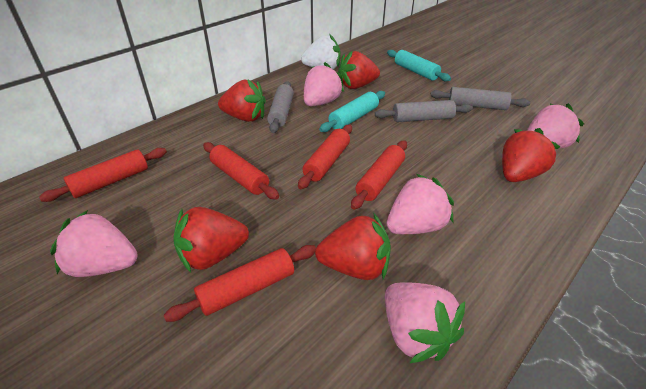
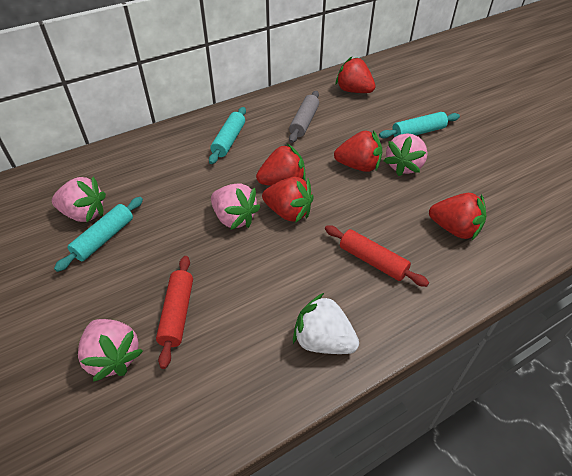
grey rolling pin: 3 -> 1
pink strawberry: 5 -> 4
red rolling pin: 5 -> 2
turquoise rolling pin: 2 -> 3

